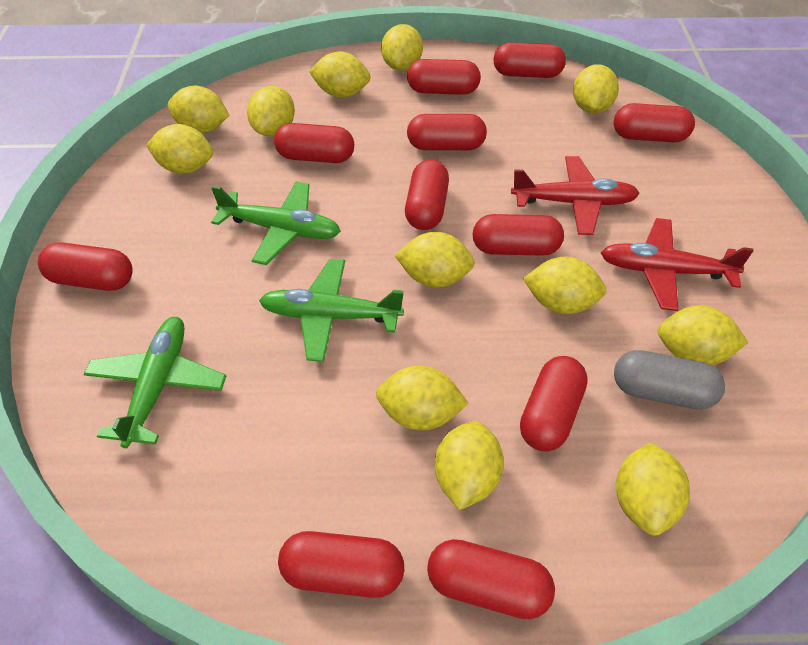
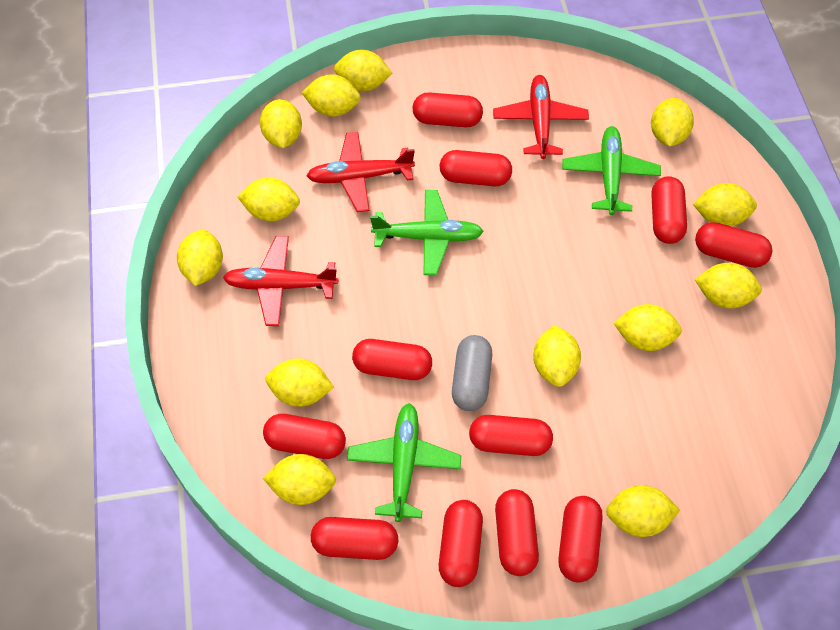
red plane: 2 -> 3
yellow lemon: 12 -> 13

